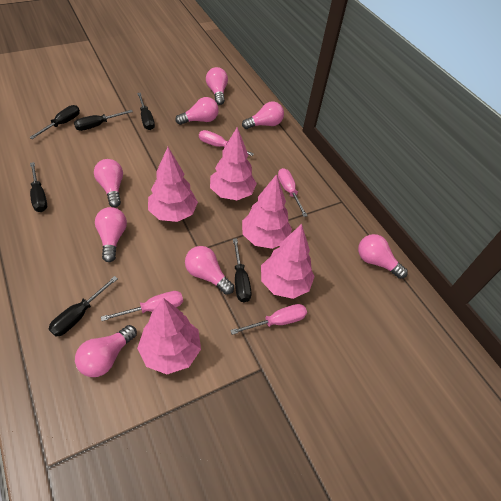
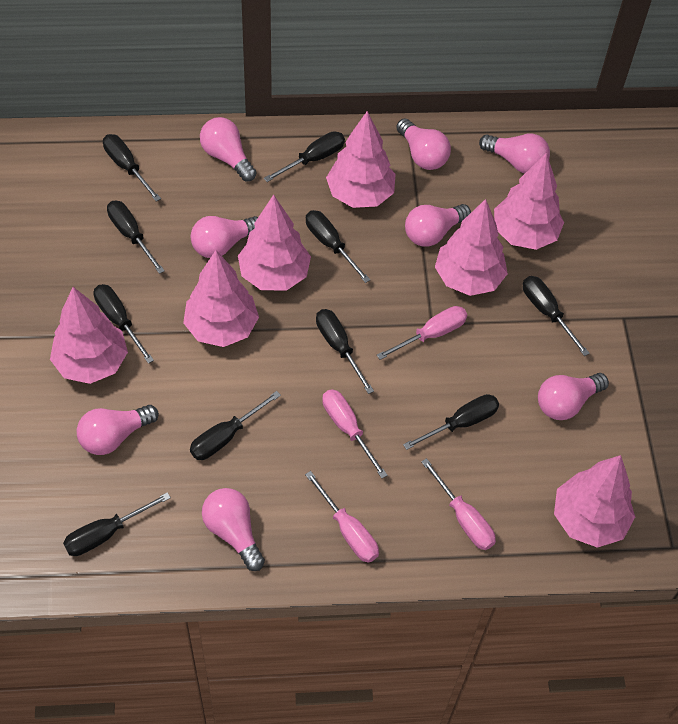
black screwdriver: 6 -> 10
pink tree: 5 -> 7

